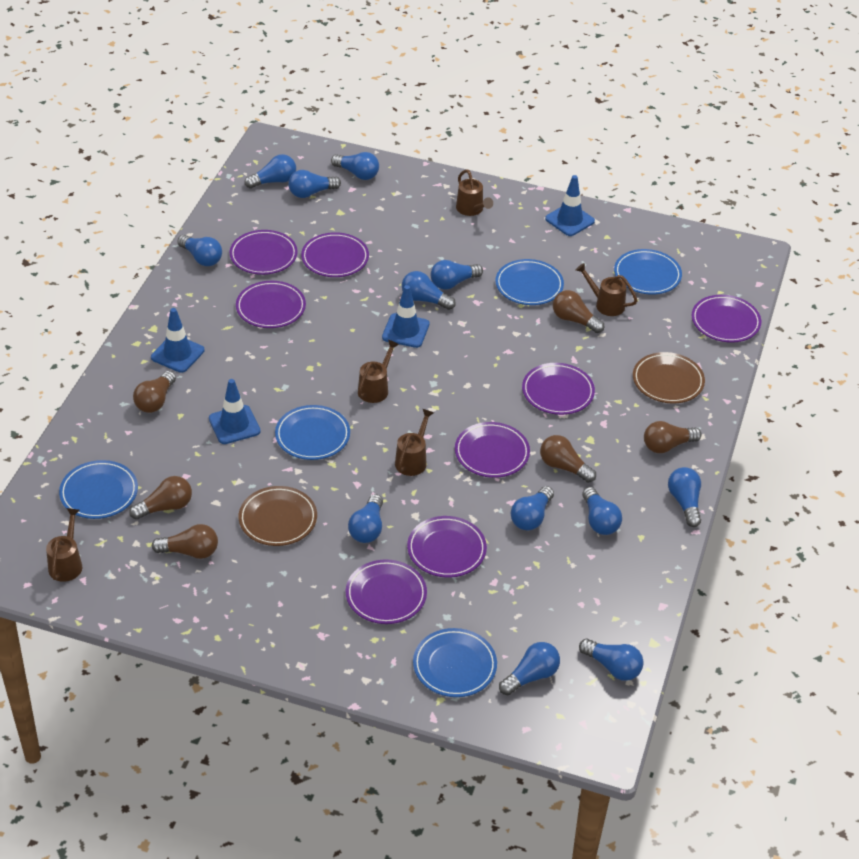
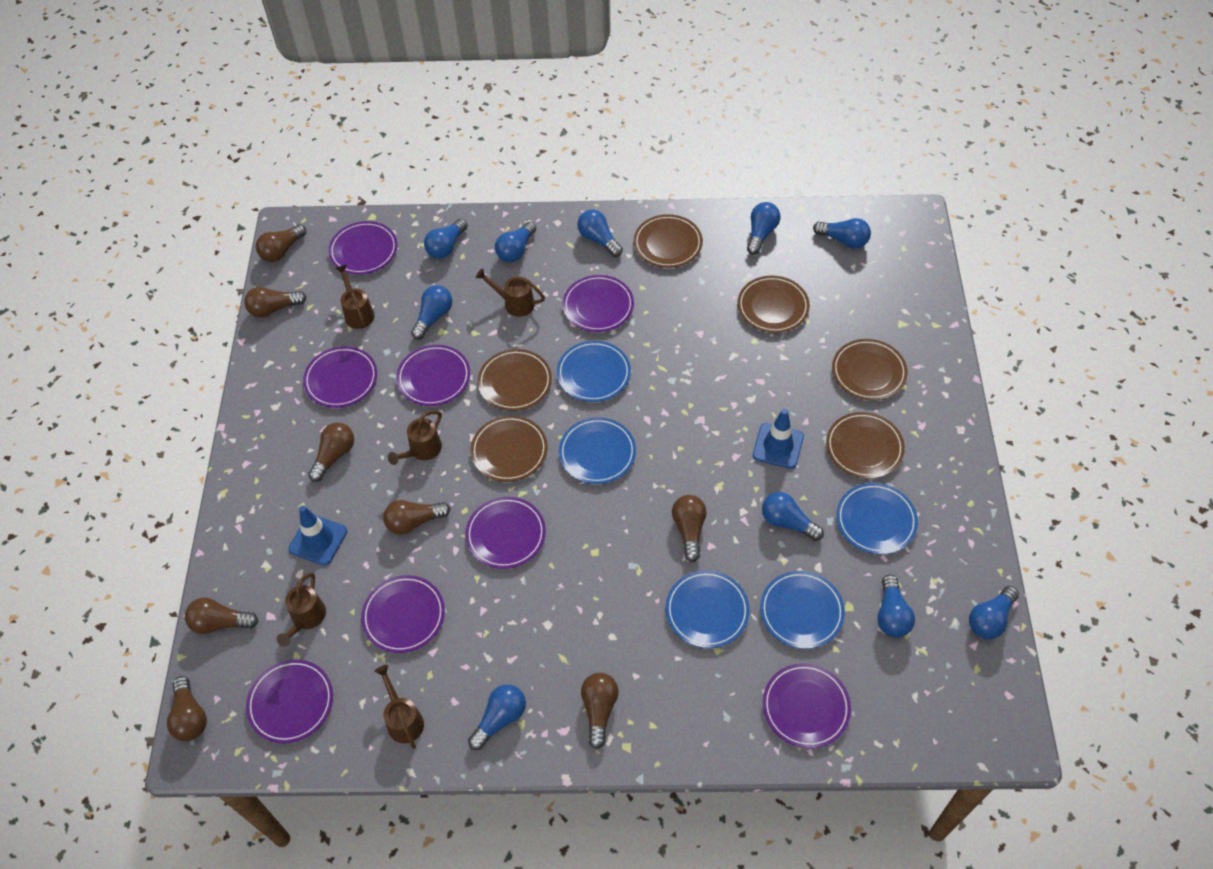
blue light bulb: 12 -> 10
blue traffic cone: 4 -> 2
brown light bulb: 6 -> 8
brown plate: 2 -> 6

